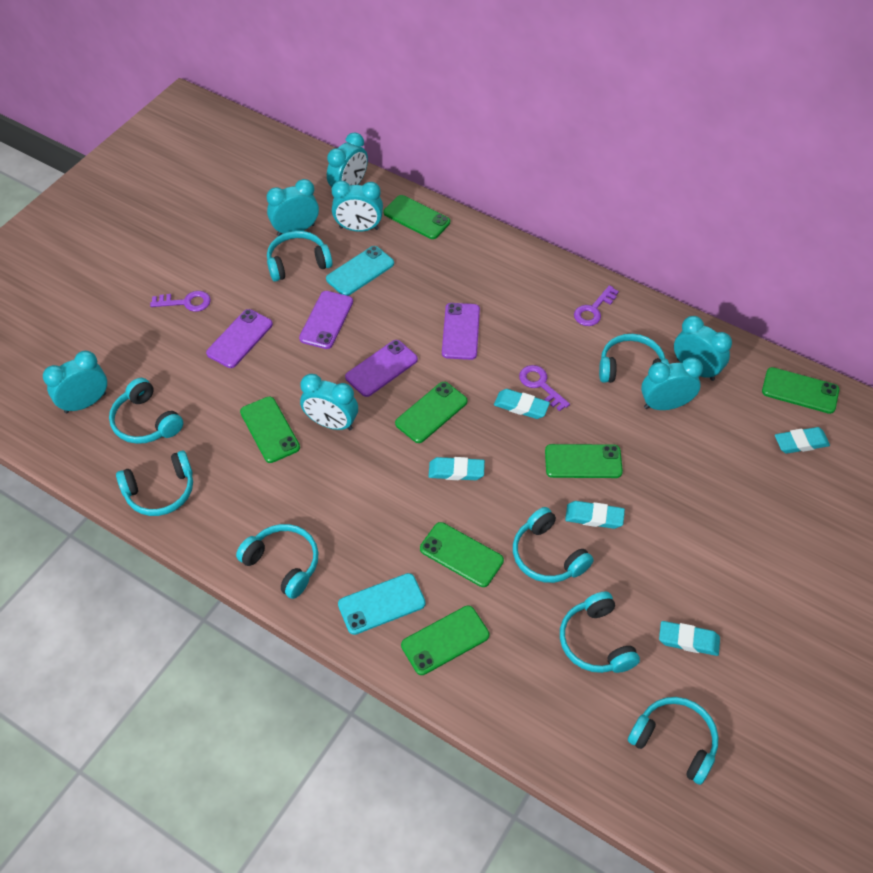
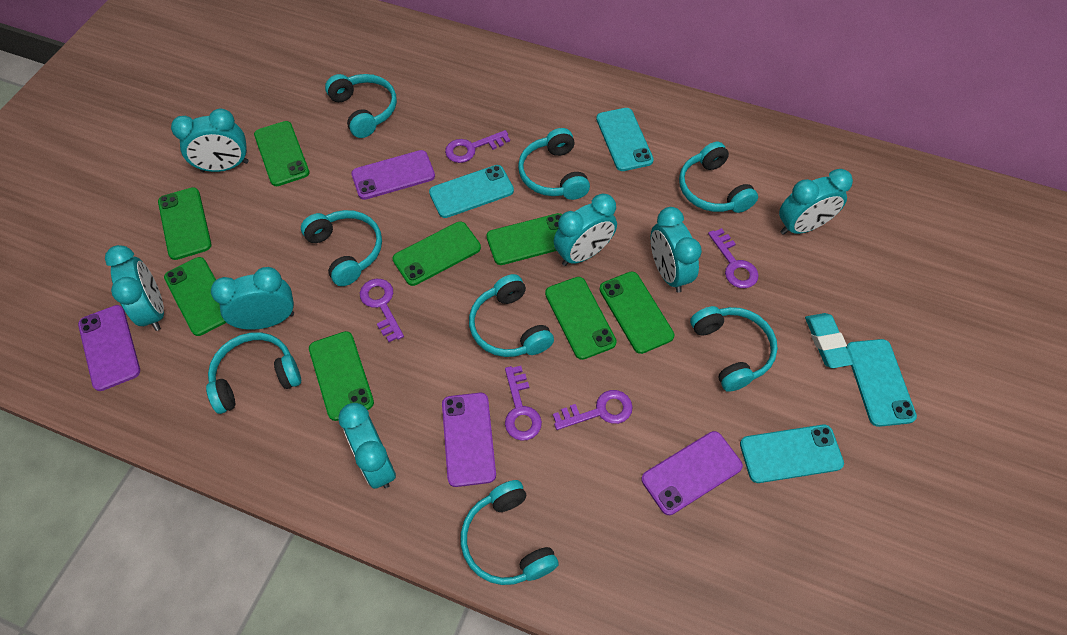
green phone: 7 -> 8
purple key: 3 -> 5
turquoise eraser: 5 -> 1
turquoise phone: 2 -> 4

